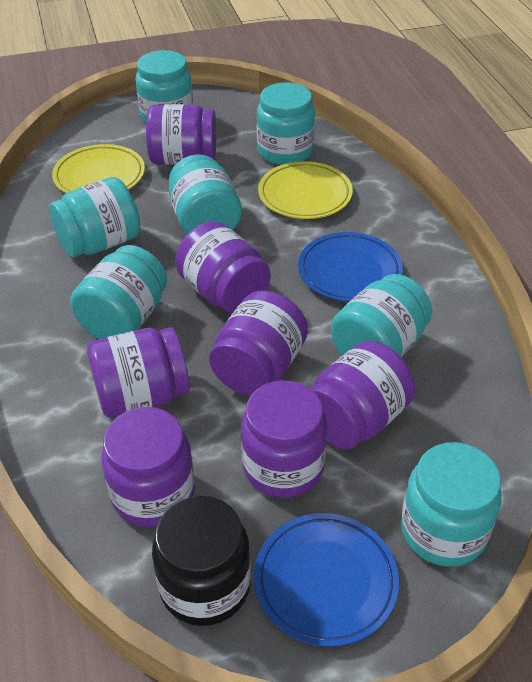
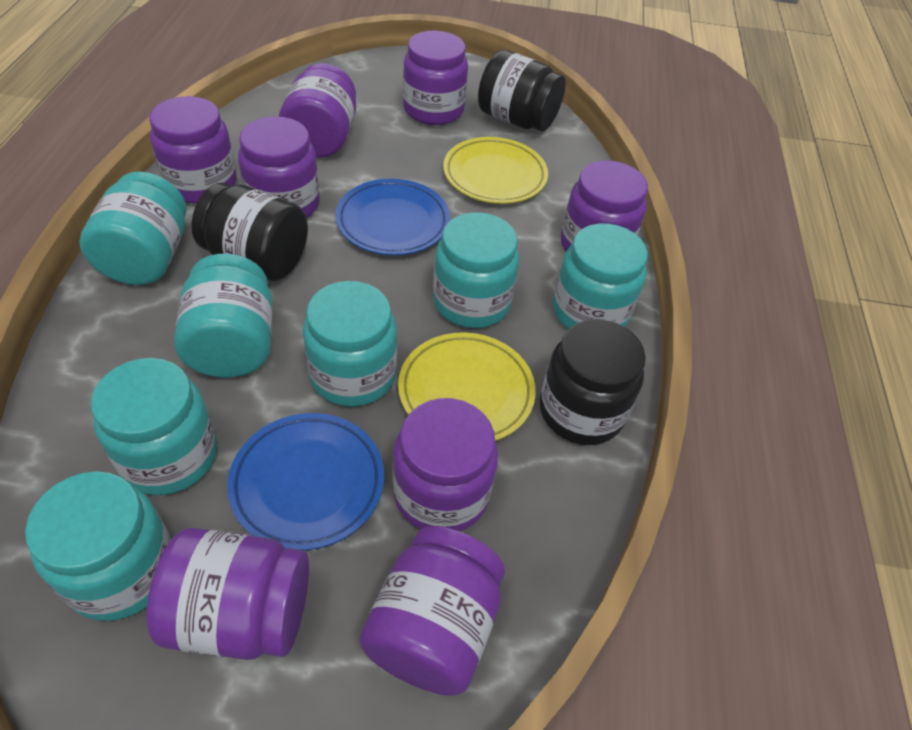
black jar: 1 -> 3
purple jar: 7 -> 8

